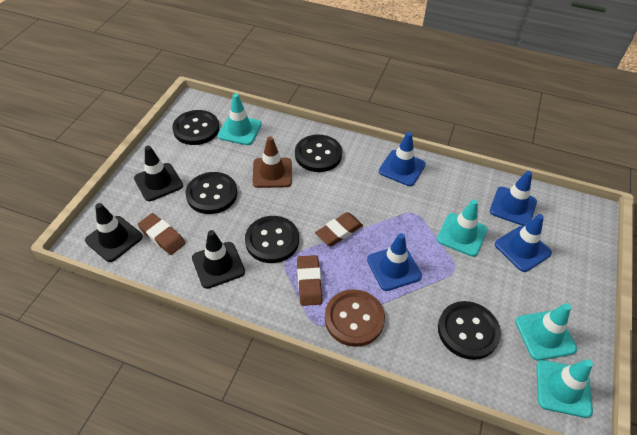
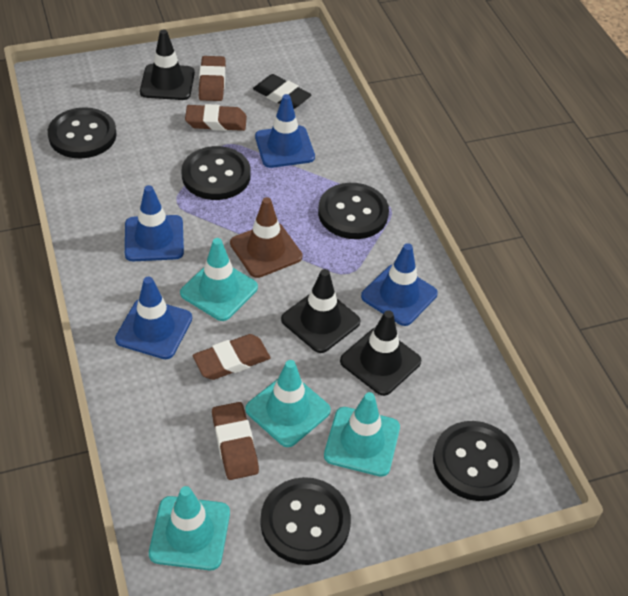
black eraser: 0 -> 1
brown button: 1 -> 0
brown eraser: 3 -> 4

